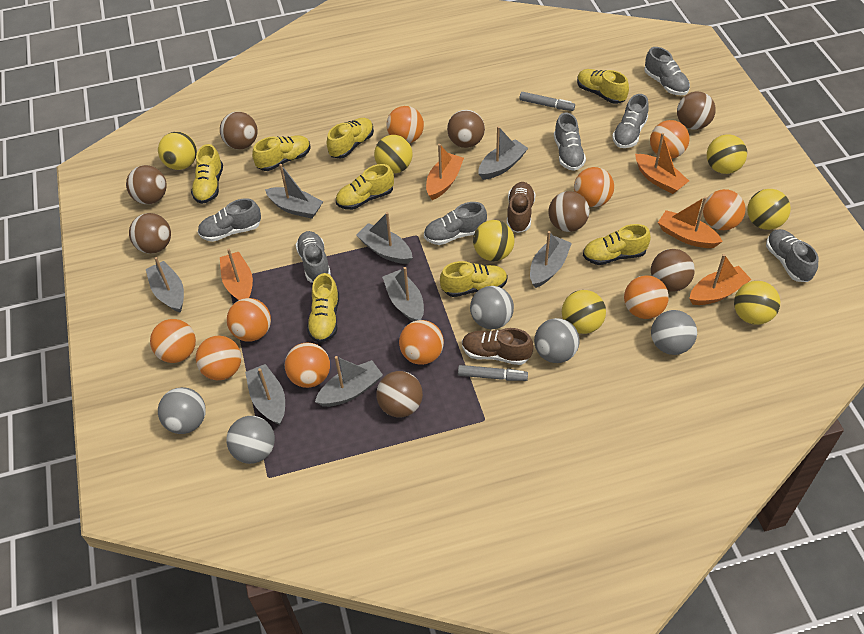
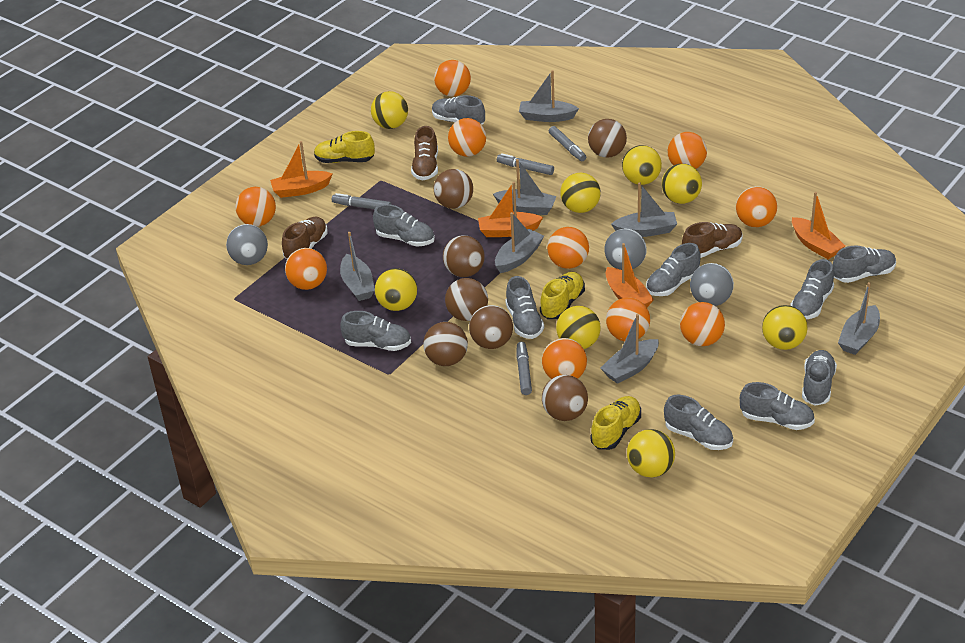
brown ball: 8 -> 7
brown shoe: 2 -> 3
grey ball: 5 -> 3
grey boat: 8 -> 7
grey marker: 2 -> 4
grey shoe: 7 -> 10
orange boat: 5 -> 4
yellow ball: 7 -> 8
yellow shoe: 8 -> 3

